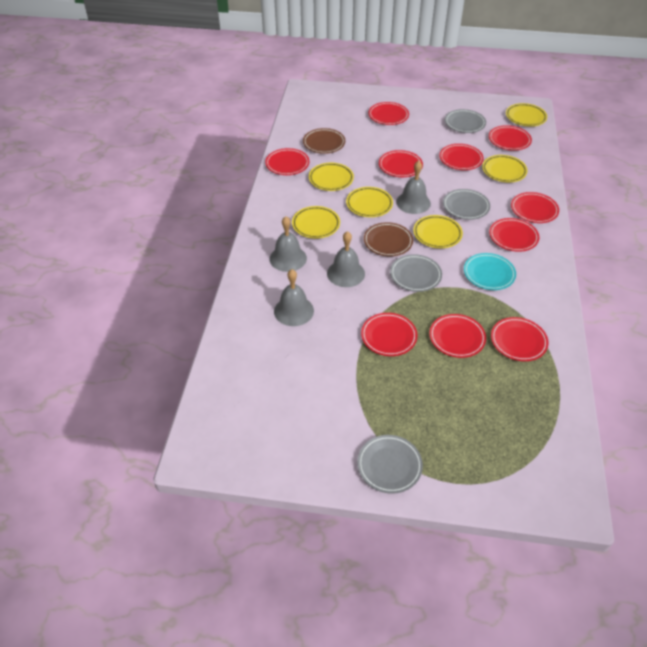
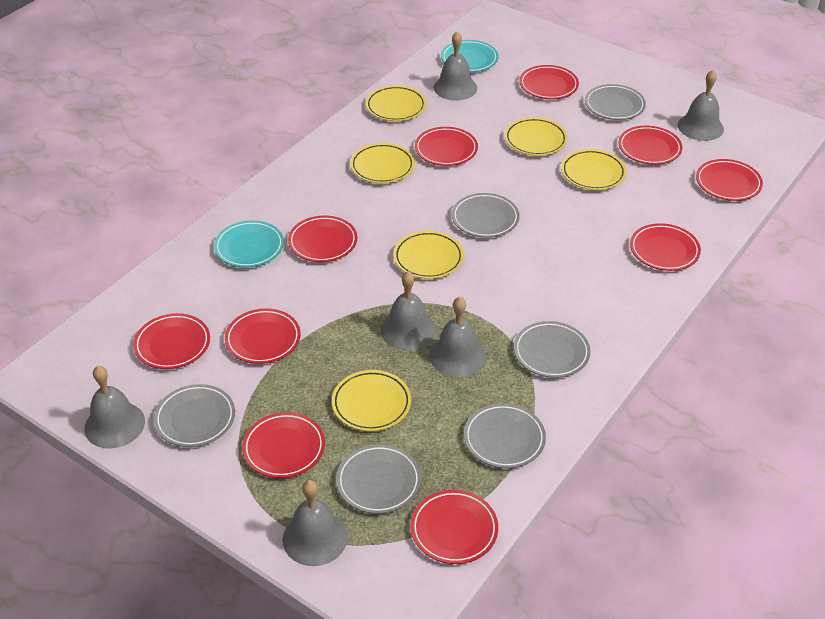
brown plate: 2 -> 0
grey bell: 4 -> 6
grey plate: 4 -> 6
turquoise plate: 1 -> 2

